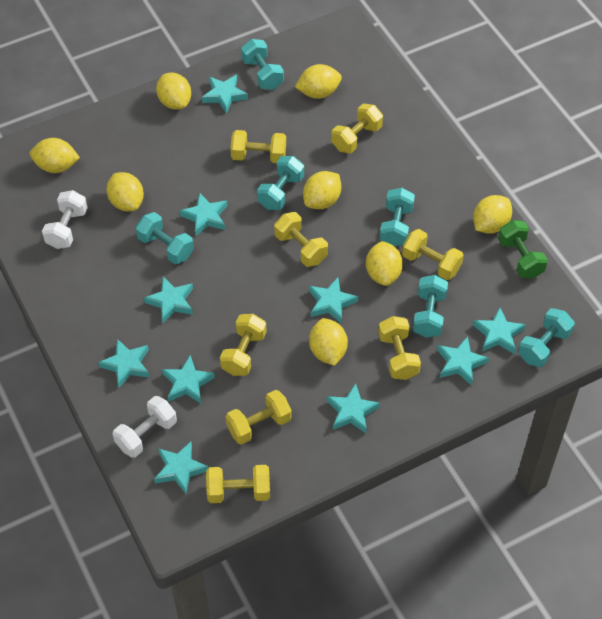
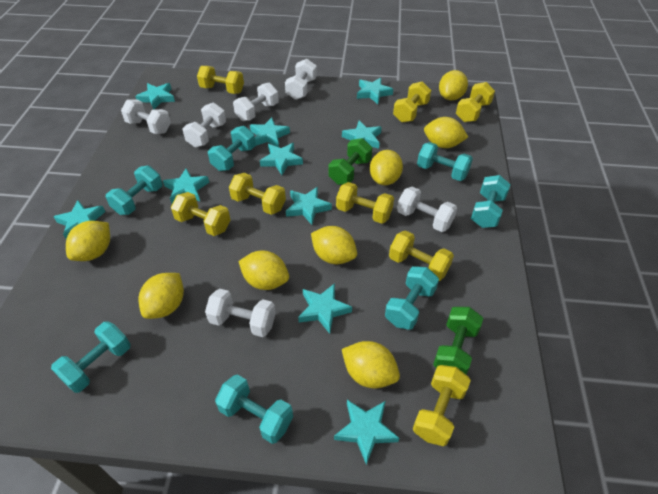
green dumbbell: 1 -> 2
turquoise dumbbell: 6 -> 7
white dumbbell: 2 -> 6

